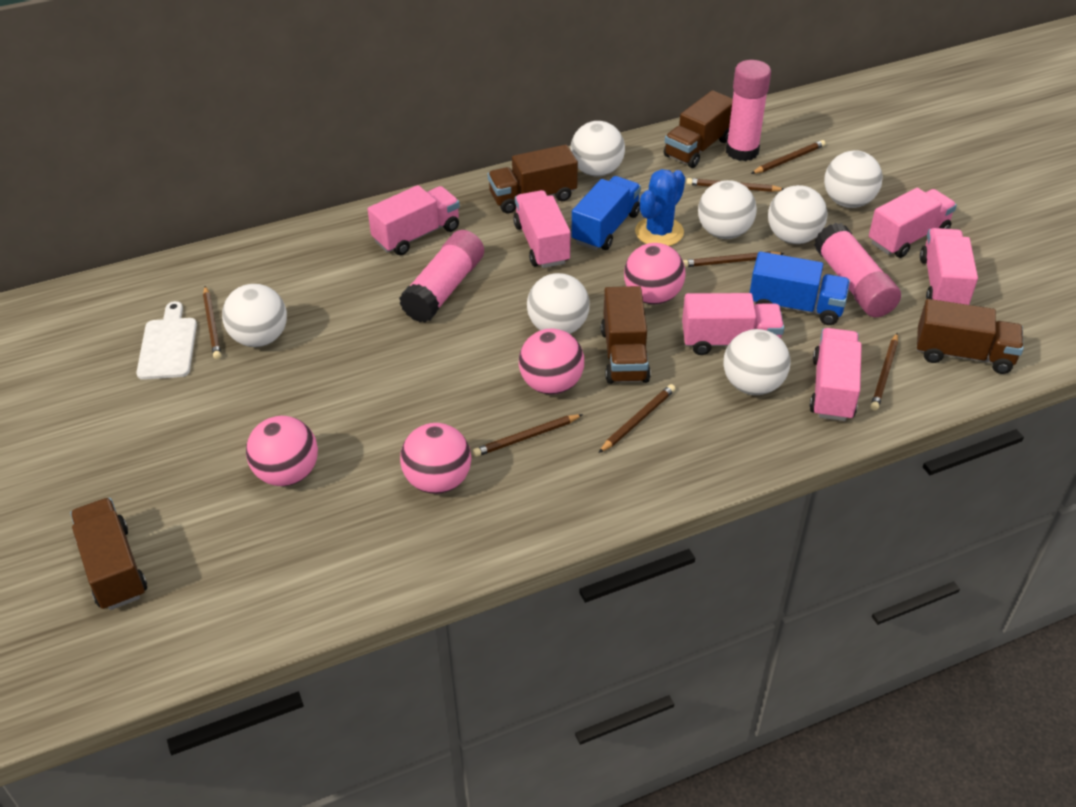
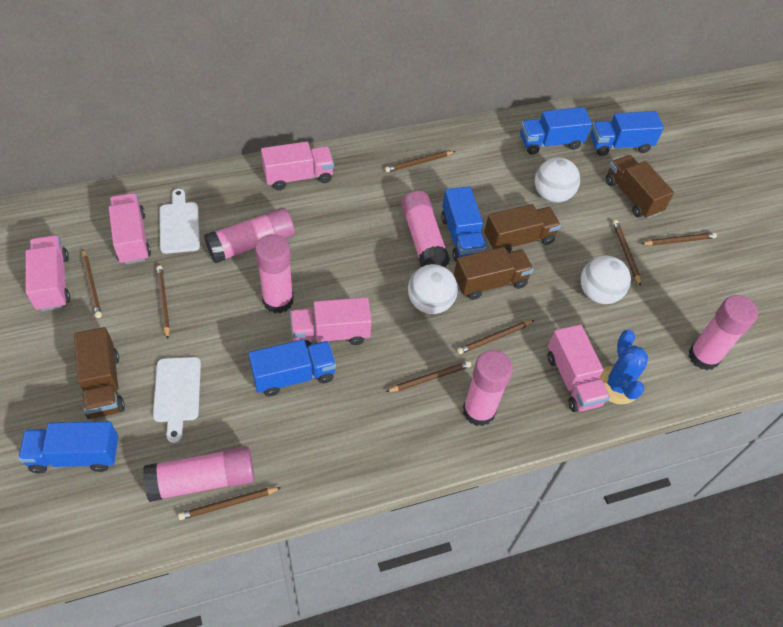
blue truck: 2 -> 5
brown pencil: 7 -> 8
brown truck: 5 -> 4
pink ball: 4 -> 0
pink glue stick: 3 -> 6
pink truck: 6 -> 5
white ball: 7 -> 3
white cutting board: 1 -> 2

